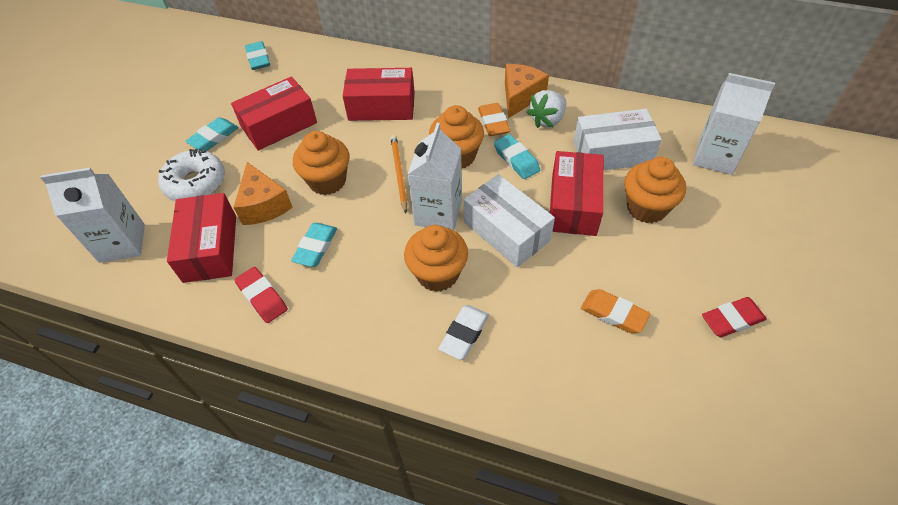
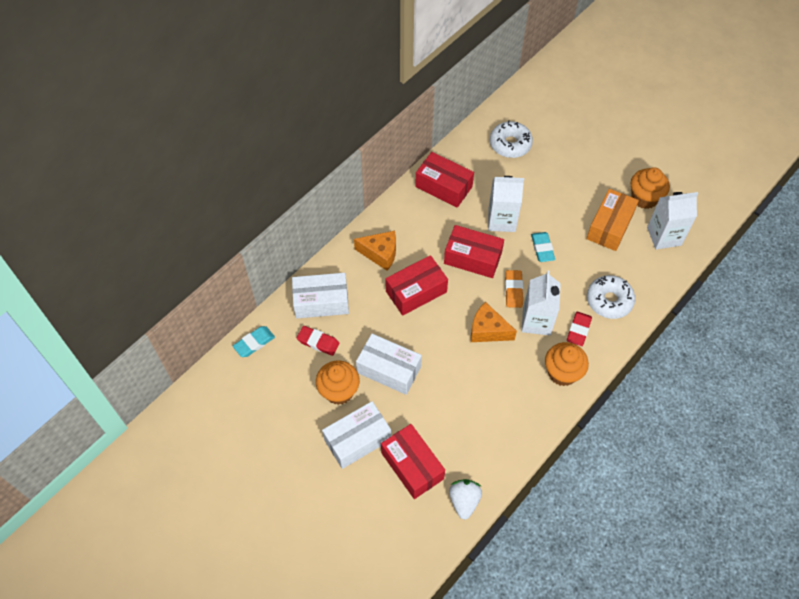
orange box: 0 -> 1
orange cupcake: 4 -> 3
orange eraser: 2 -> 1
orange pencil: 1 -> 0
turquoise eraser: 4 -> 2
white box: 2 -> 3
white donut: 1 -> 2
white eraser: 1 -> 0

